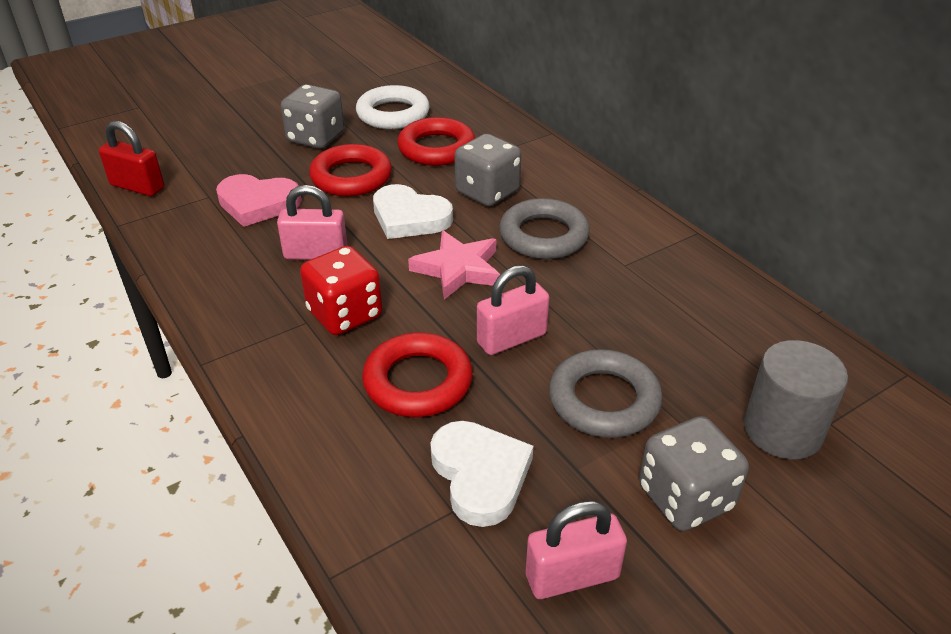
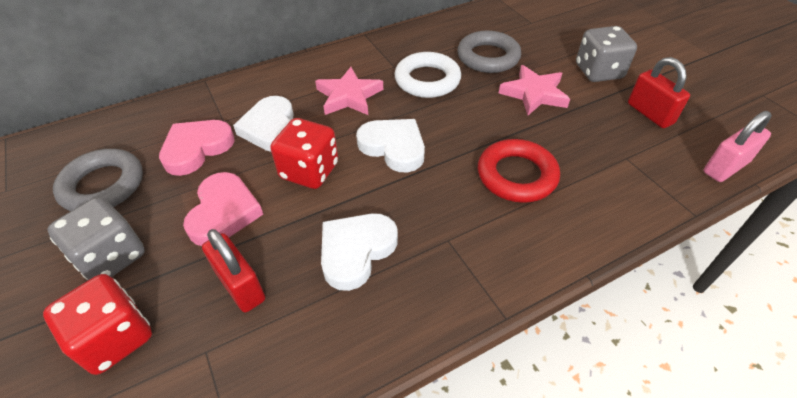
grey cylinder: 1 -> 0
grey dice: 3 -> 2
pink heart: 1 -> 2
pink padlock: 3 -> 1
pink star: 1 -> 2
red dice: 1 -> 2
red padlock: 1 -> 2
red ring: 3 -> 1
white heart: 2 -> 3

